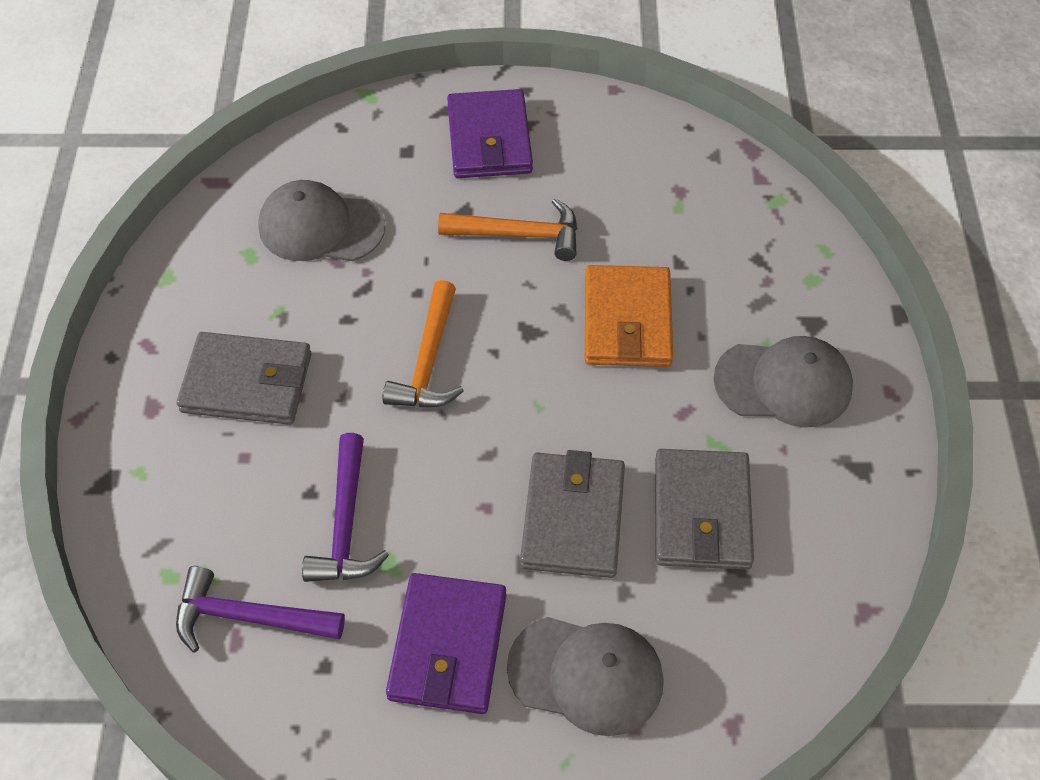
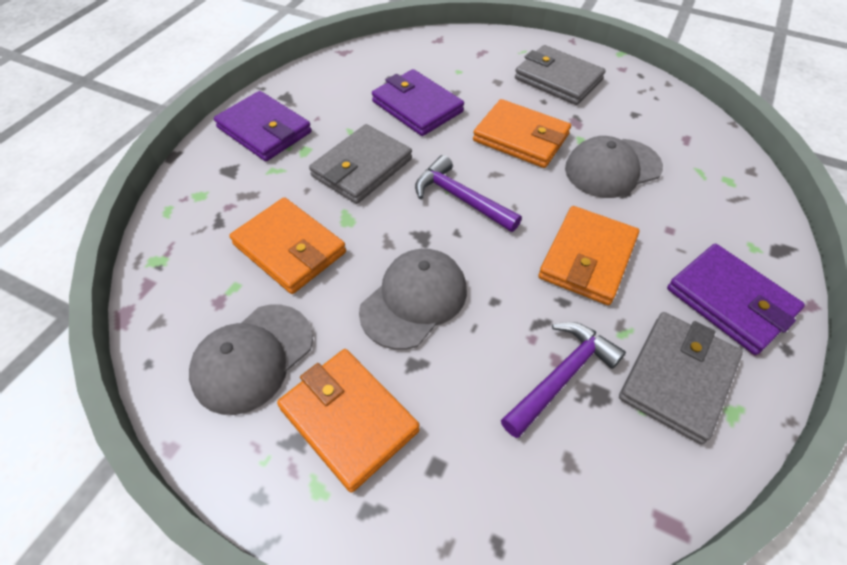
orange hammer: 2 -> 0
orange wallet: 1 -> 4
purple wallet: 2 -> 3

